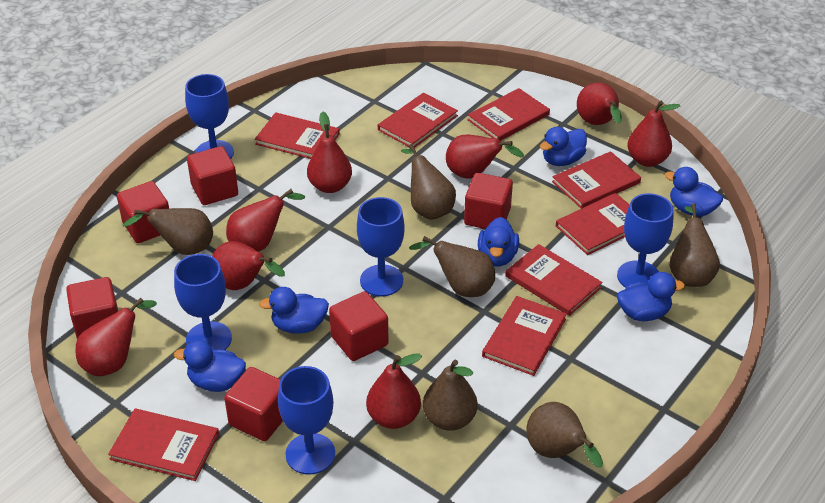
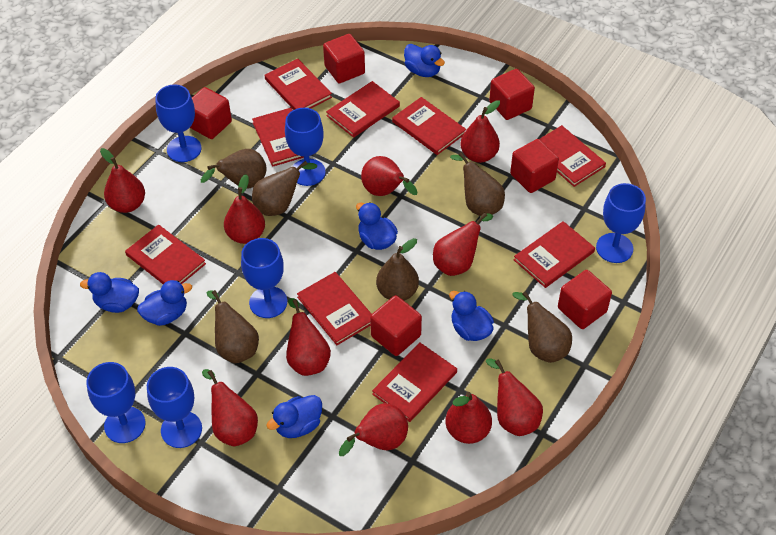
blue goblet: 5 -> 6
red book: 8 -> 9
red pear: 8 -> 10

